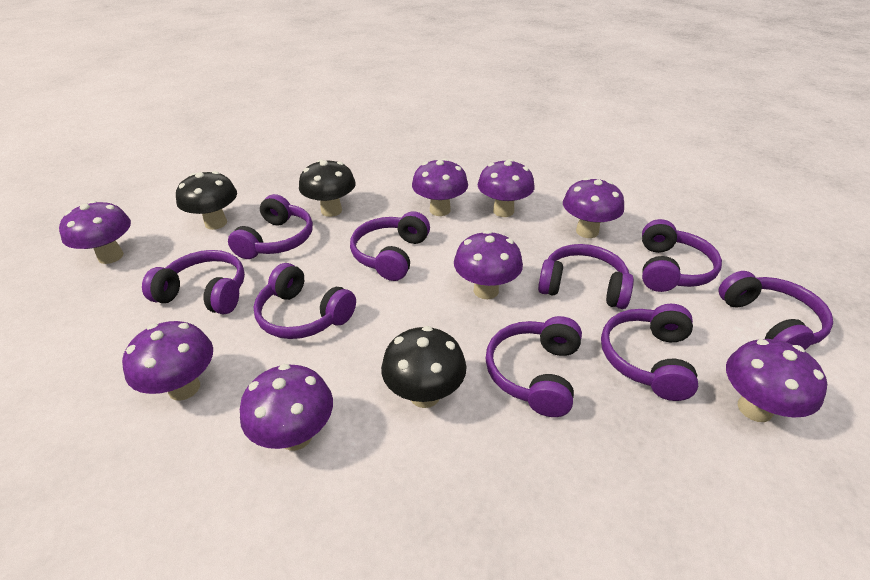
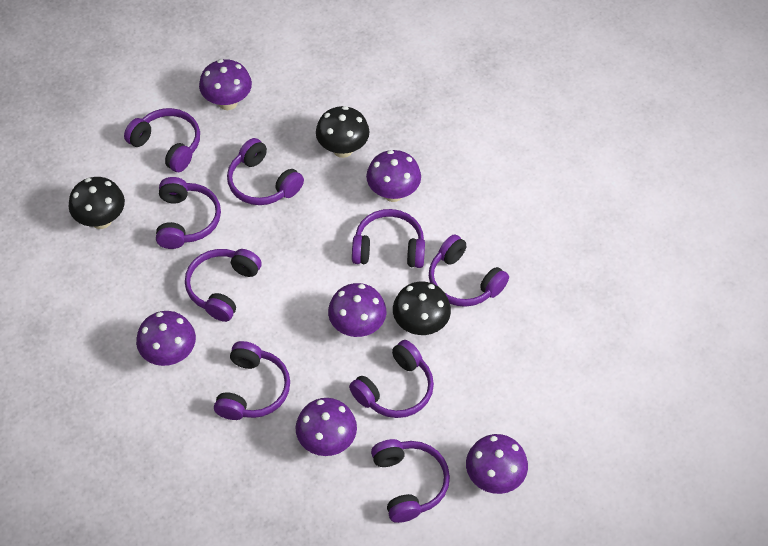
purple mushroom: 8 -> 6

